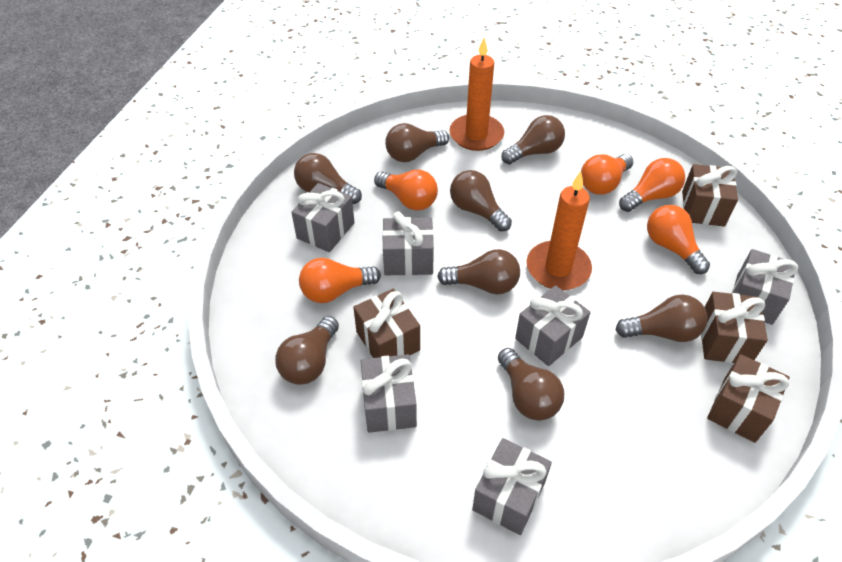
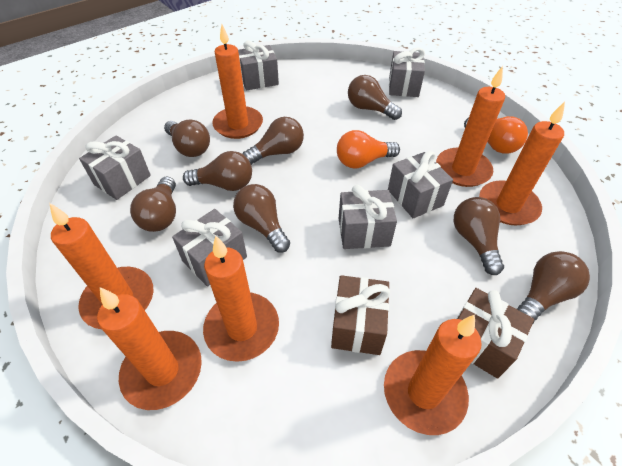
brown gift: 4 -> 2
orange candle: 2 -> 7
orange light bulb: 5 -> 2

